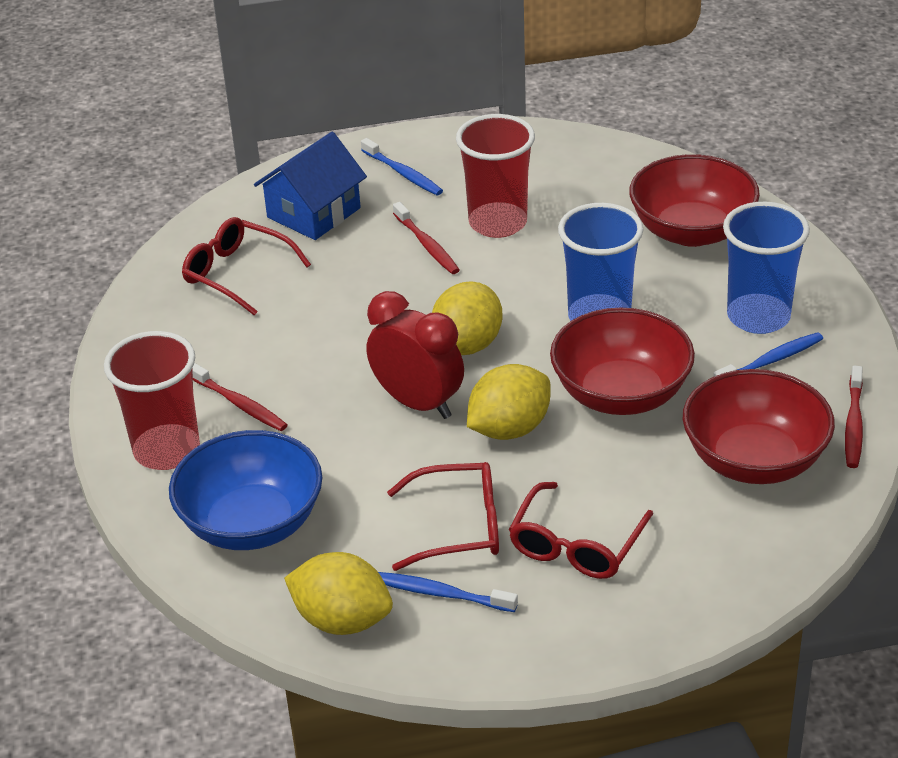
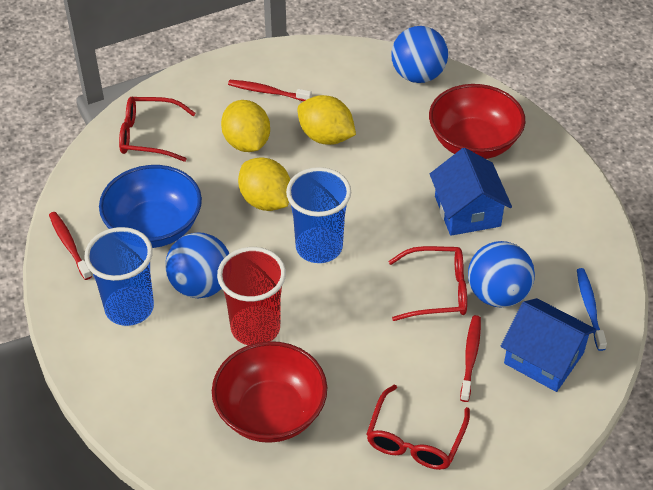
blue ball: 0 -> 3
blue house: 1 -> 2
blue toothbrush: 3 -> 1
red bowl: 3 -> 2
red clock: 1 -> 0
red cup: 2 -> 1

